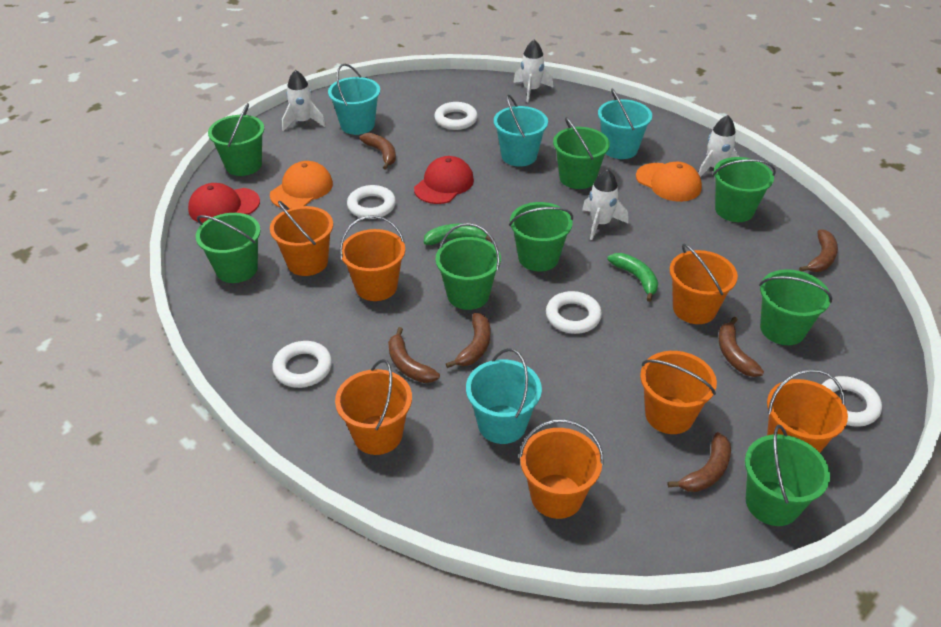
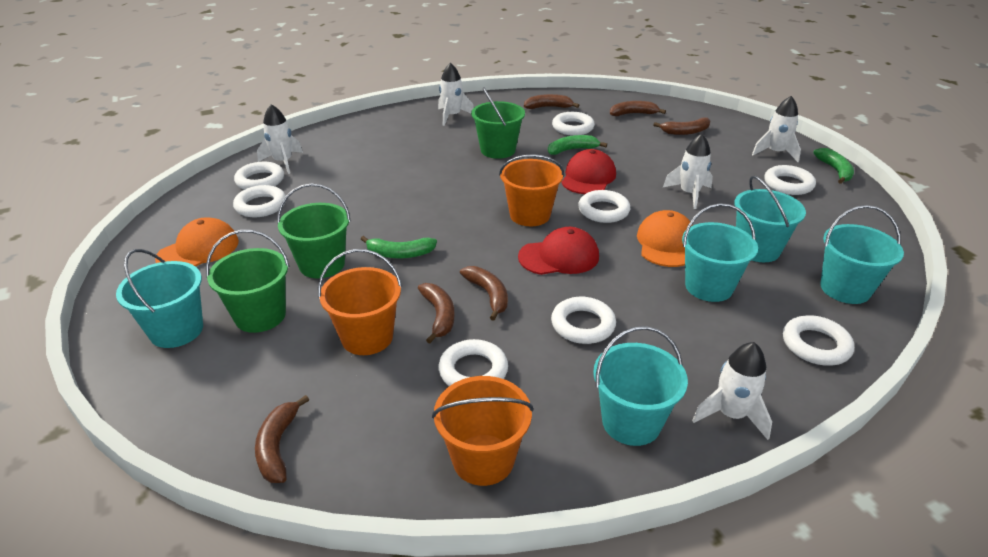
green banana: 2 -> 3
green bucket: 8 -> 3
orange bucket: 7 -> 3
turquoise bucket: 4 -> 5
white ring: 5 -> 8
white rocket: 4 -> 5

